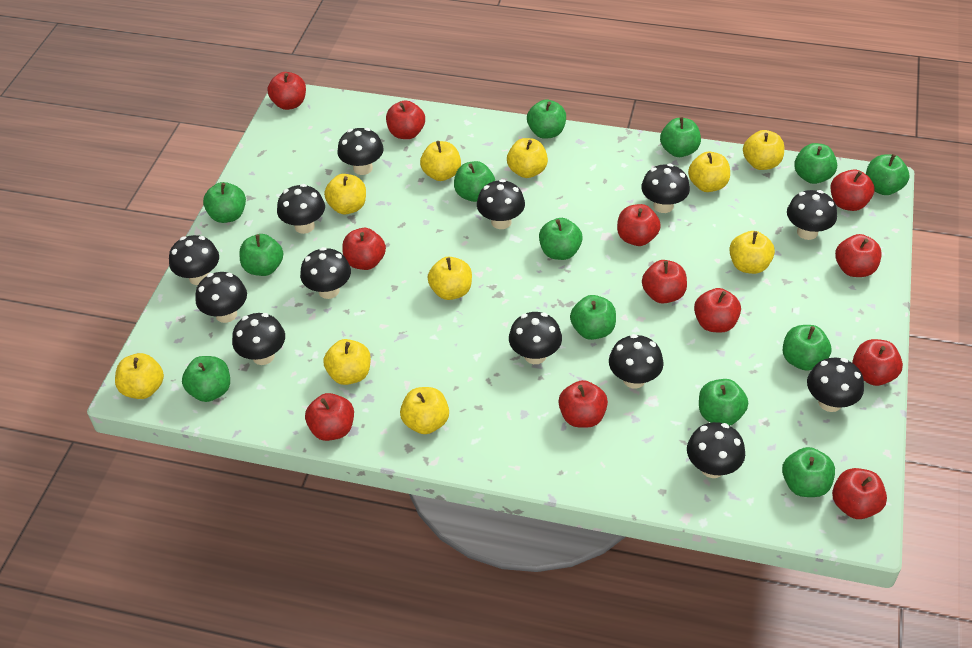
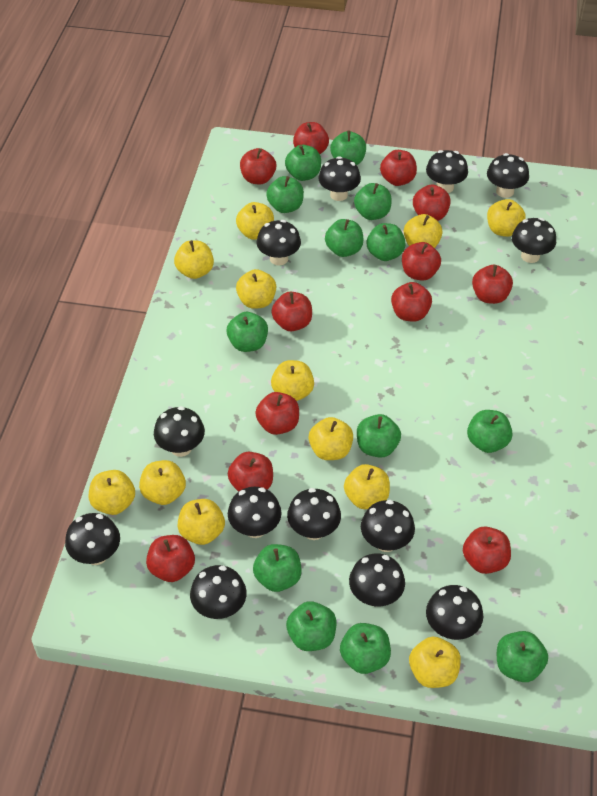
yellow apple: 10 -> 12

